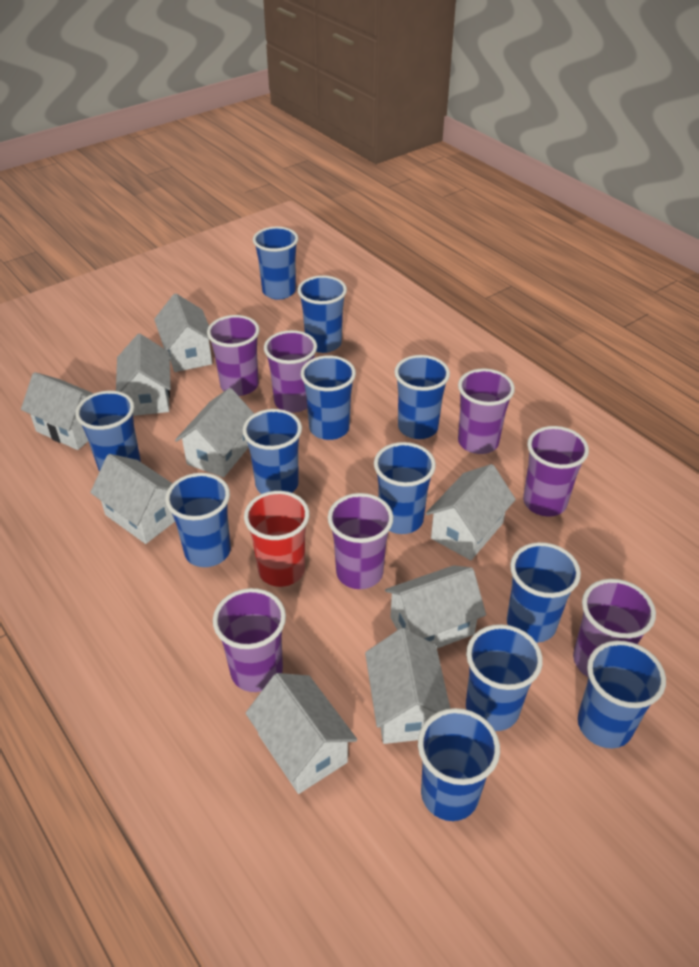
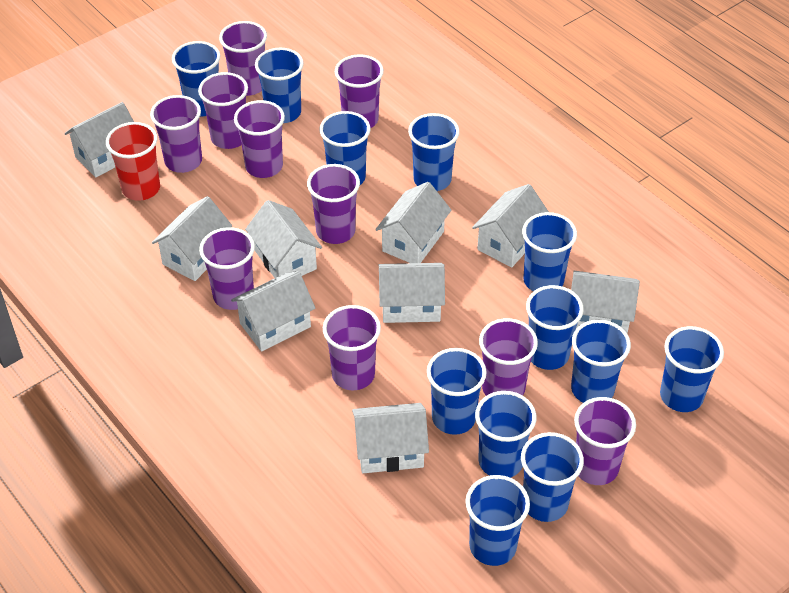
purple cup: 7 -> 10

